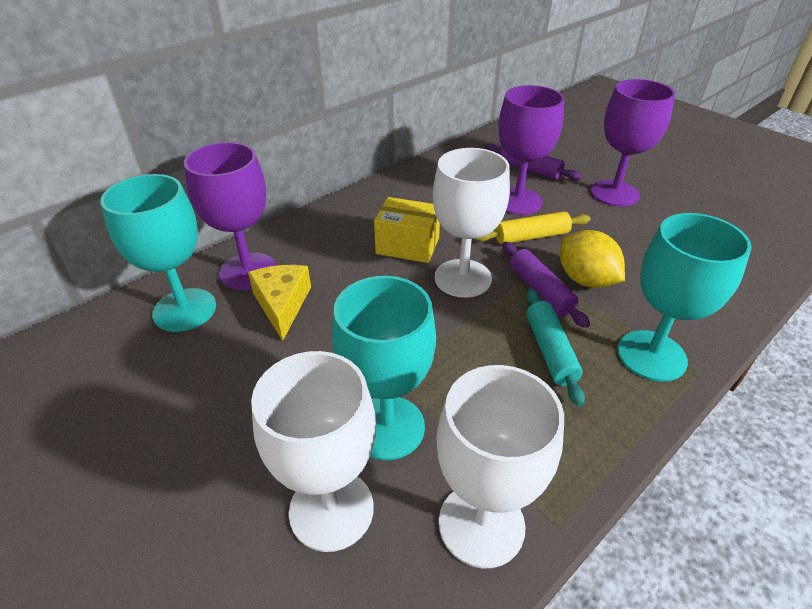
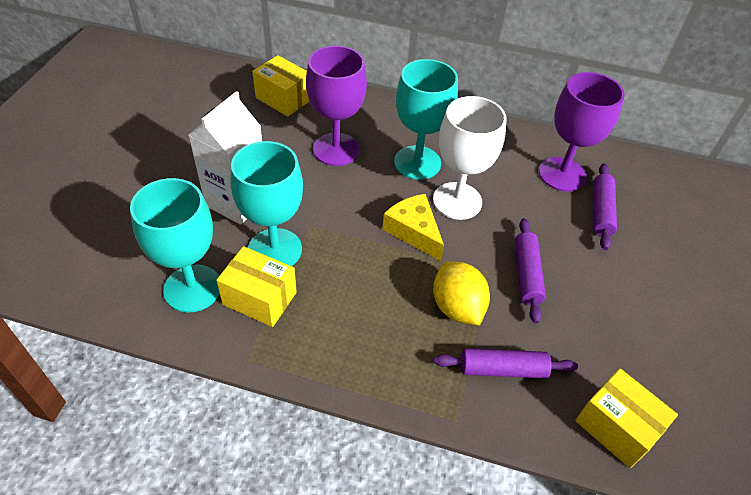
purple goblet: 3 -> 2
purple rolling pin: 2 -> 3
turquoise rolling pin: 1 -> 0
white carton: 0 -> 1
white goblet: 3 -> 1
yellow box: 1 -> 3
yellow rolling pin: 1 -> 0

